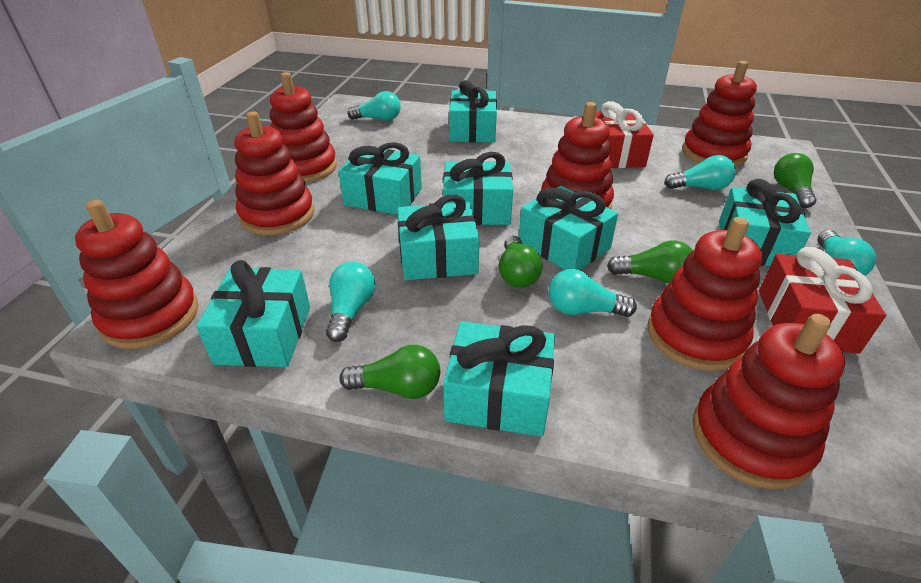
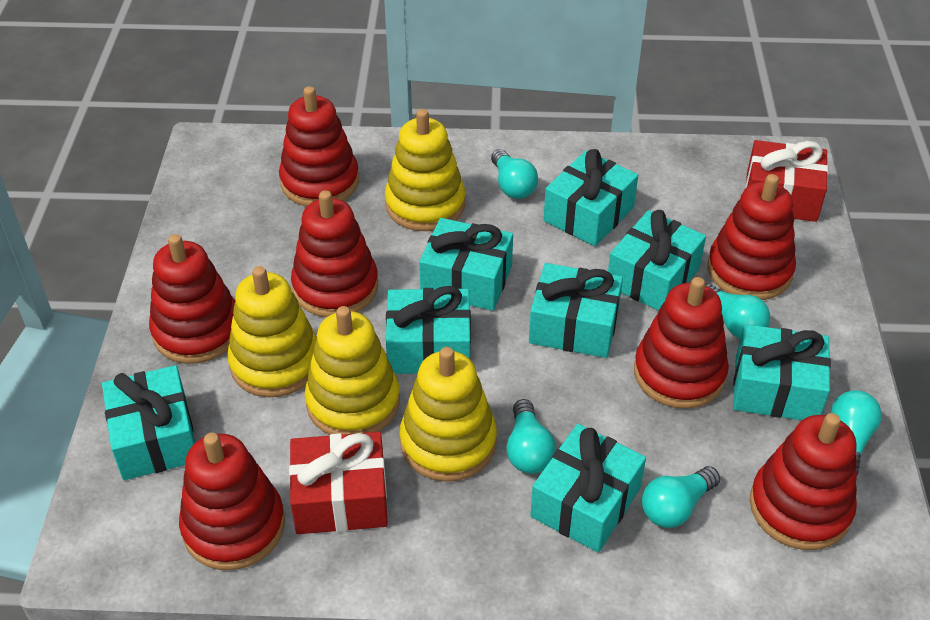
green light bulb: 4 -> 0
yellow stacking toy: 0 -> 4

